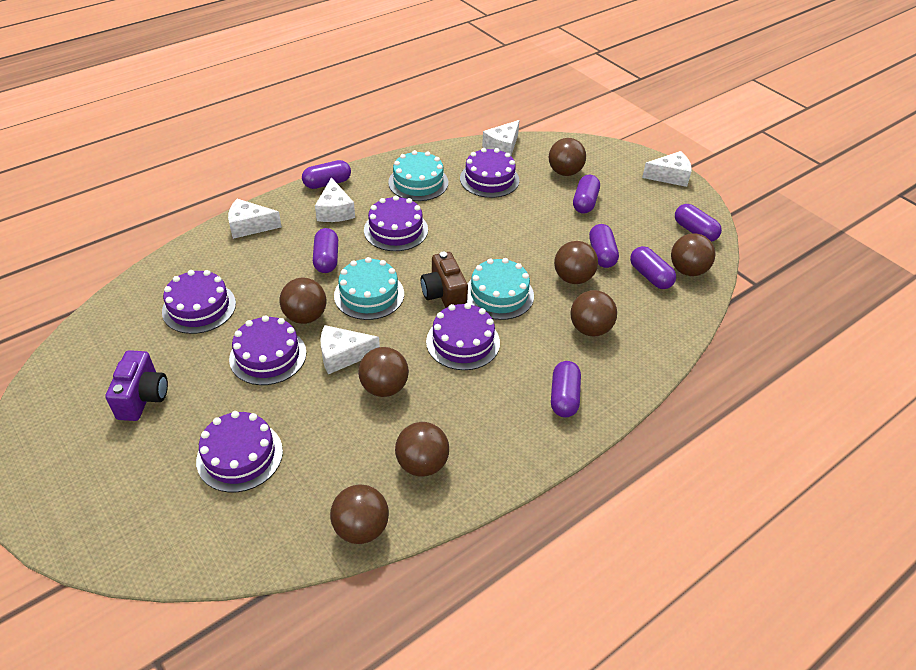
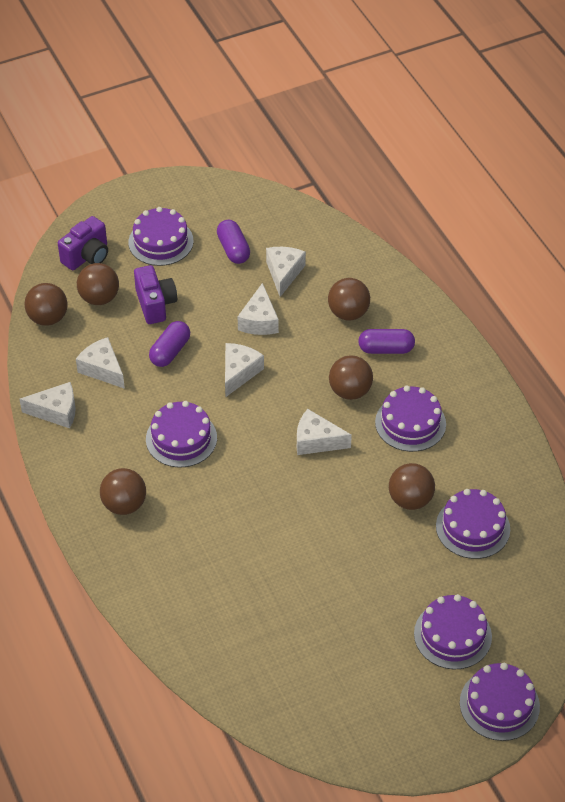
brown ball: 8 -> 6
brown camera: 1 -> 0
purple camera: 1 -> 2
purple capsule: 7 -> 3
turquoise cake: 3 -> 0
white cheese: 5 -> 6

